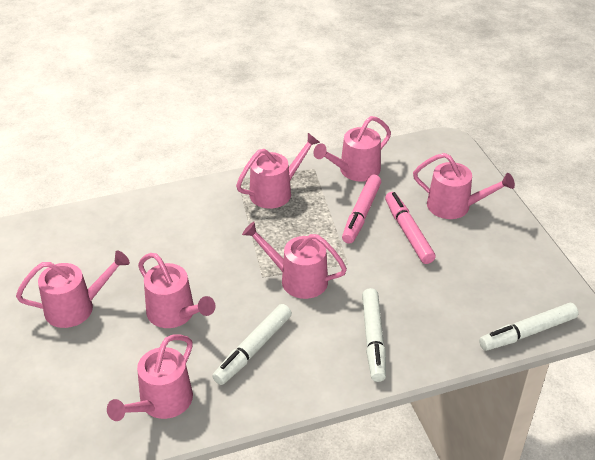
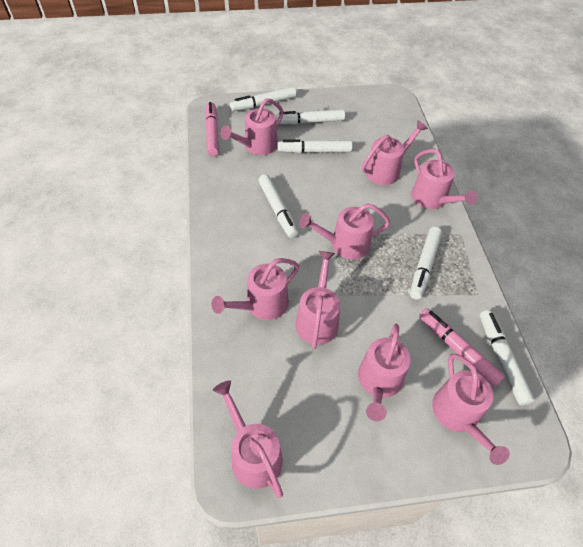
pink watering can: 7 -> 9
white marker: 3 -> 6

